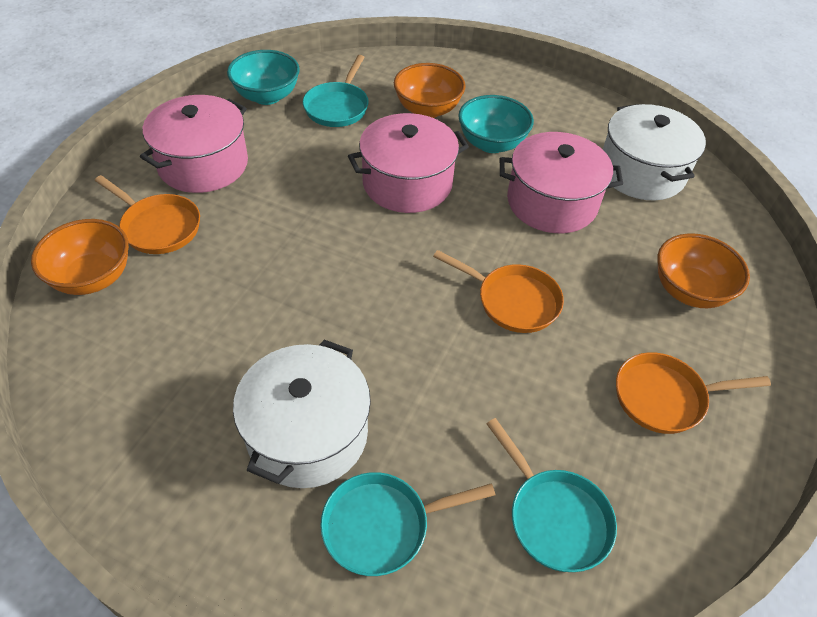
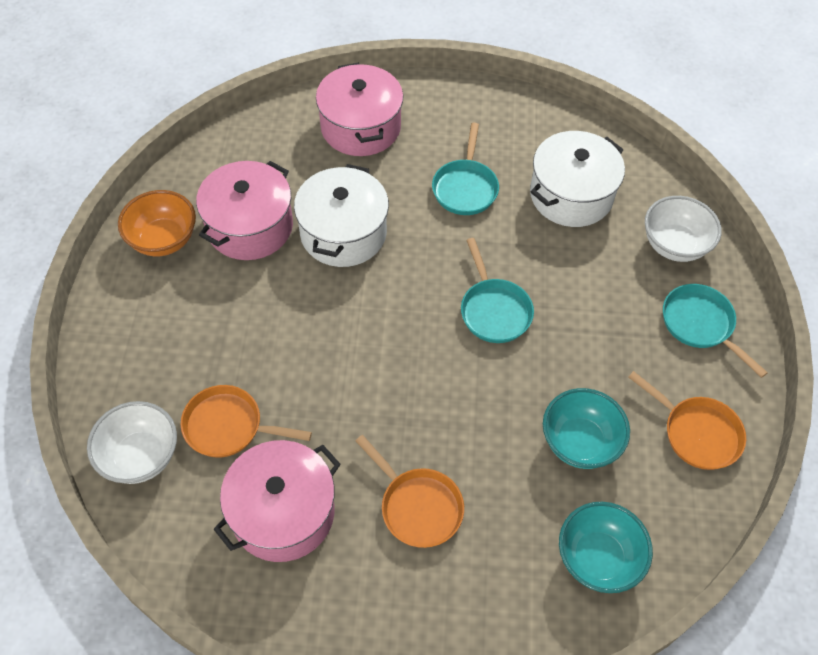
orange bowl: 3 -> 1
white bowl: 0 -> 2

